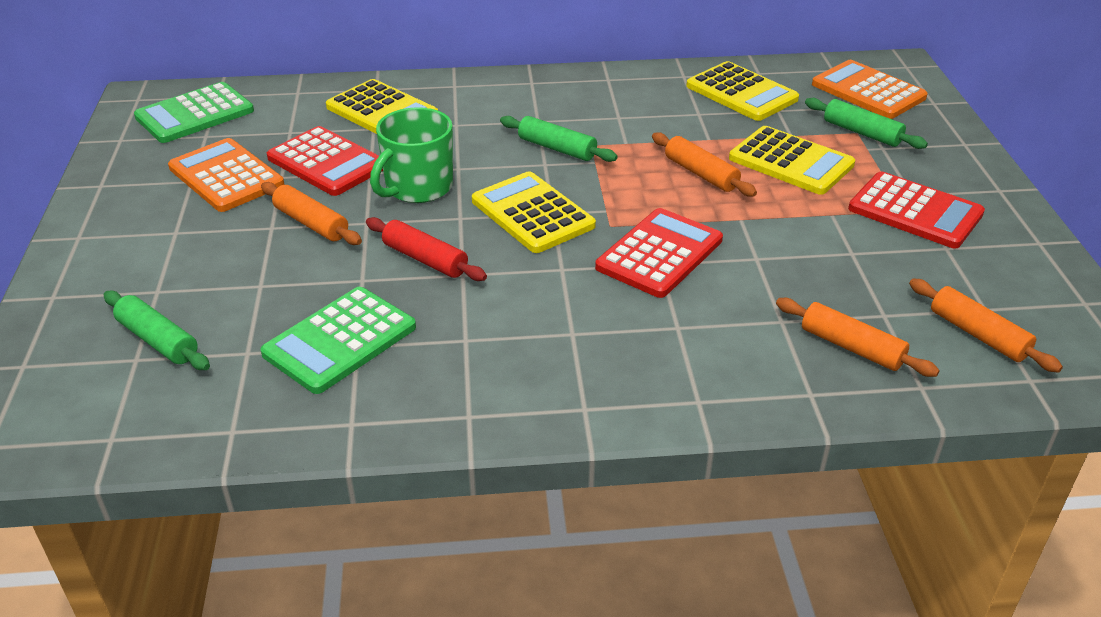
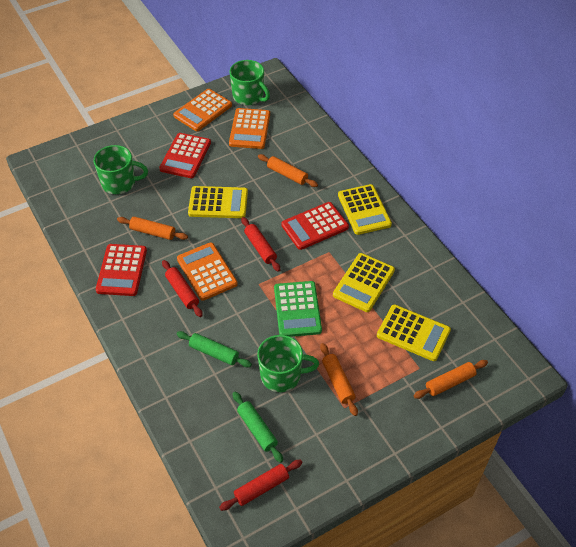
green calculator: 2 -> 1
green mug: 1 -> 3
green rolling pin: 3 -> 2
orange calculator: 2 -> 3
red rolling pin: 1 -> 3

